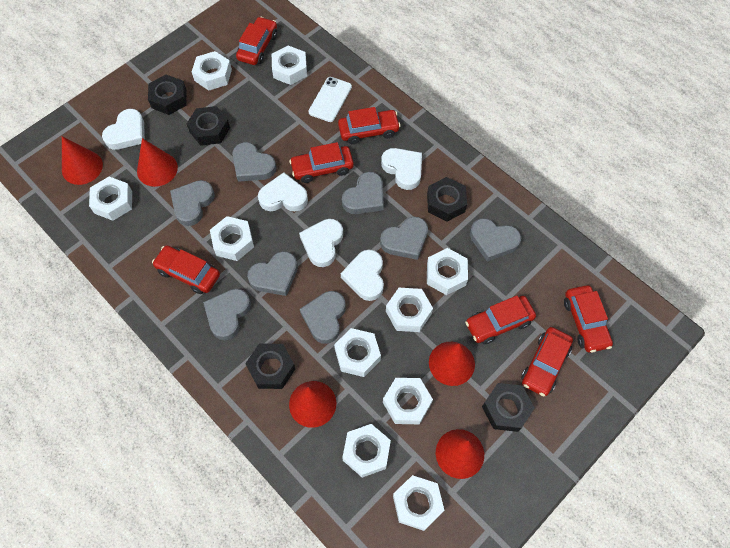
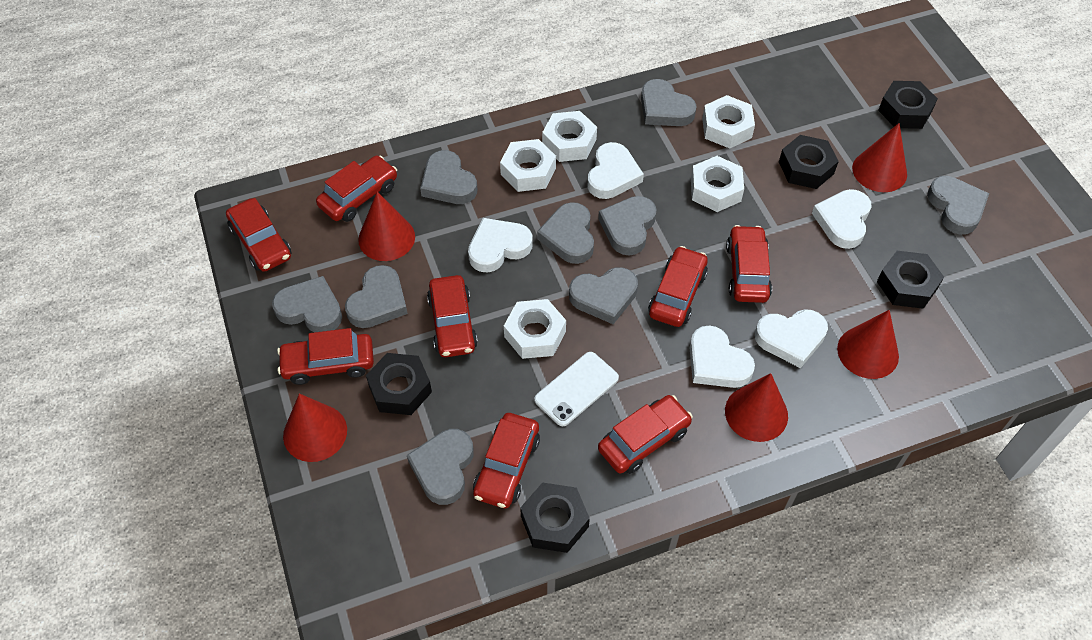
grey heart: 8 -> 9
red car: 7 -> 8
white nut: 10 -> 5

